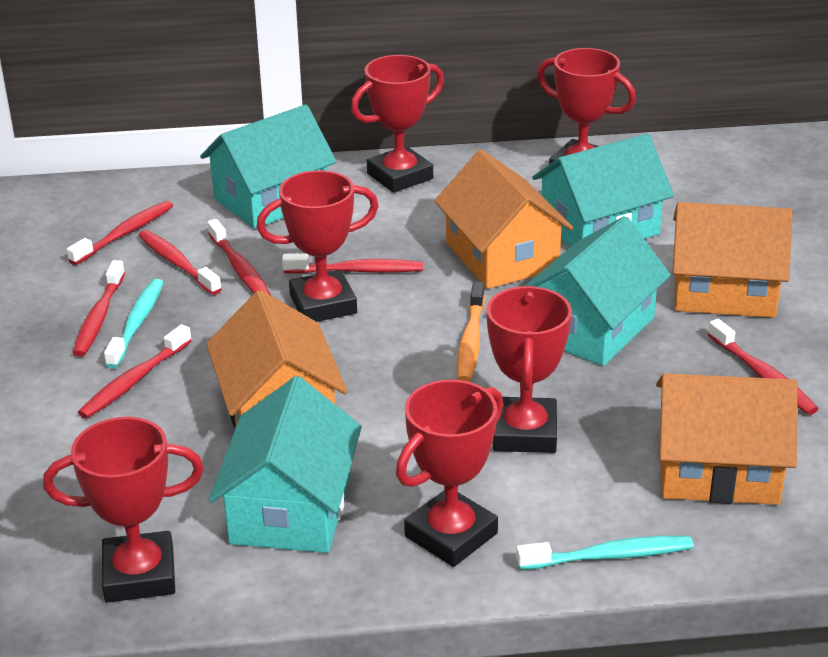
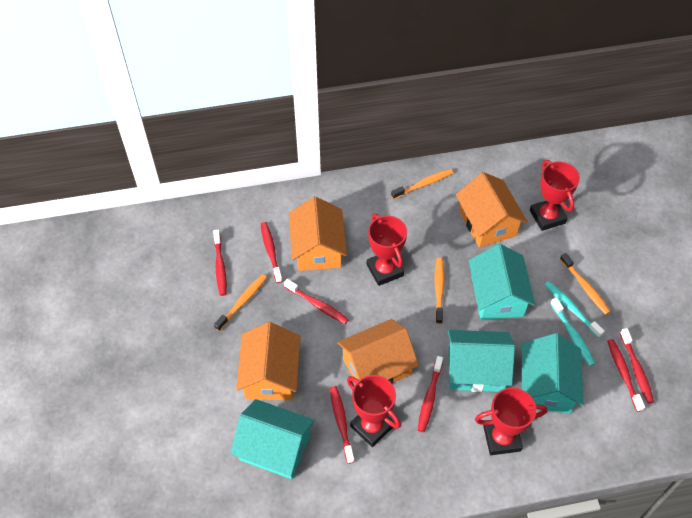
orange toothbrush: 1 -> 4
red trophy: 6 -> 4

